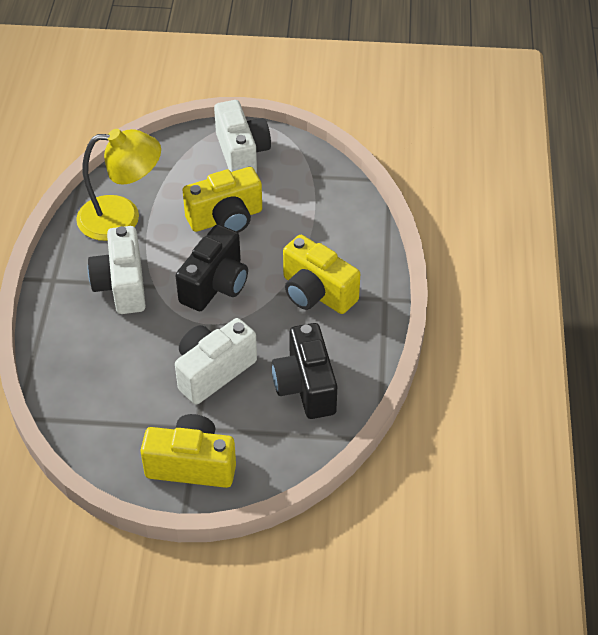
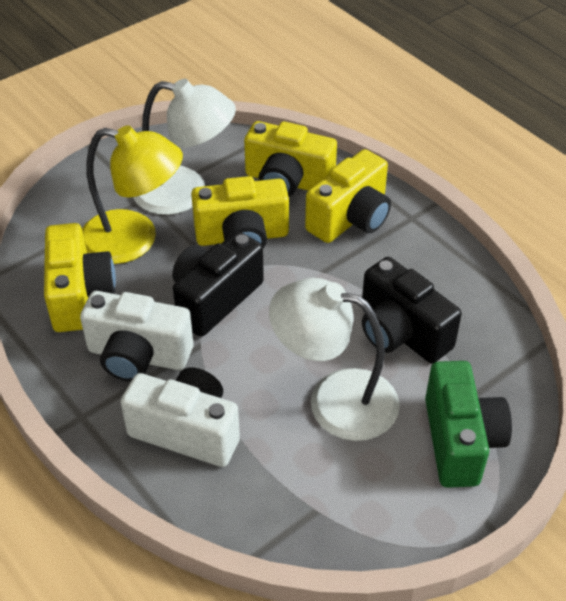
green camera: 0 -> 1
white camera: 3 -> 2
white lamp: 0 -> 2
yellow camera: 3 -> 4

